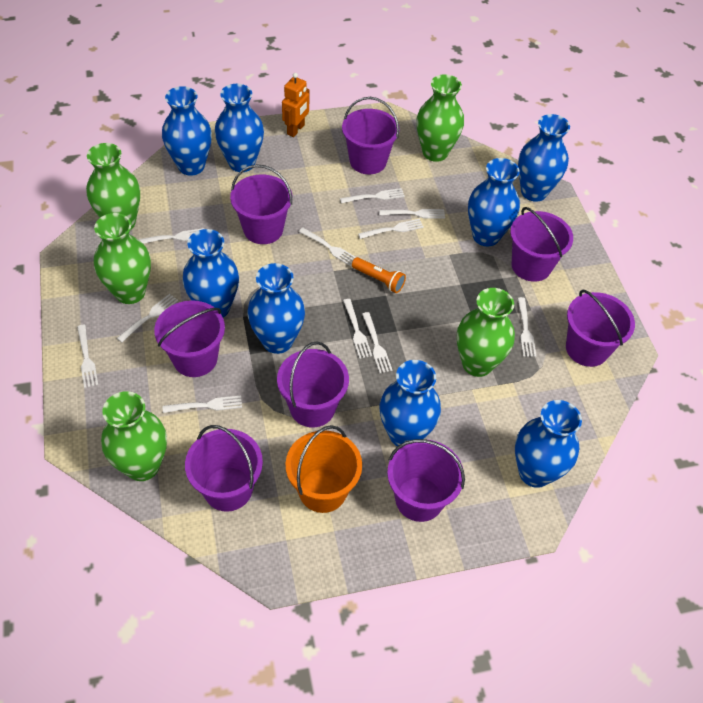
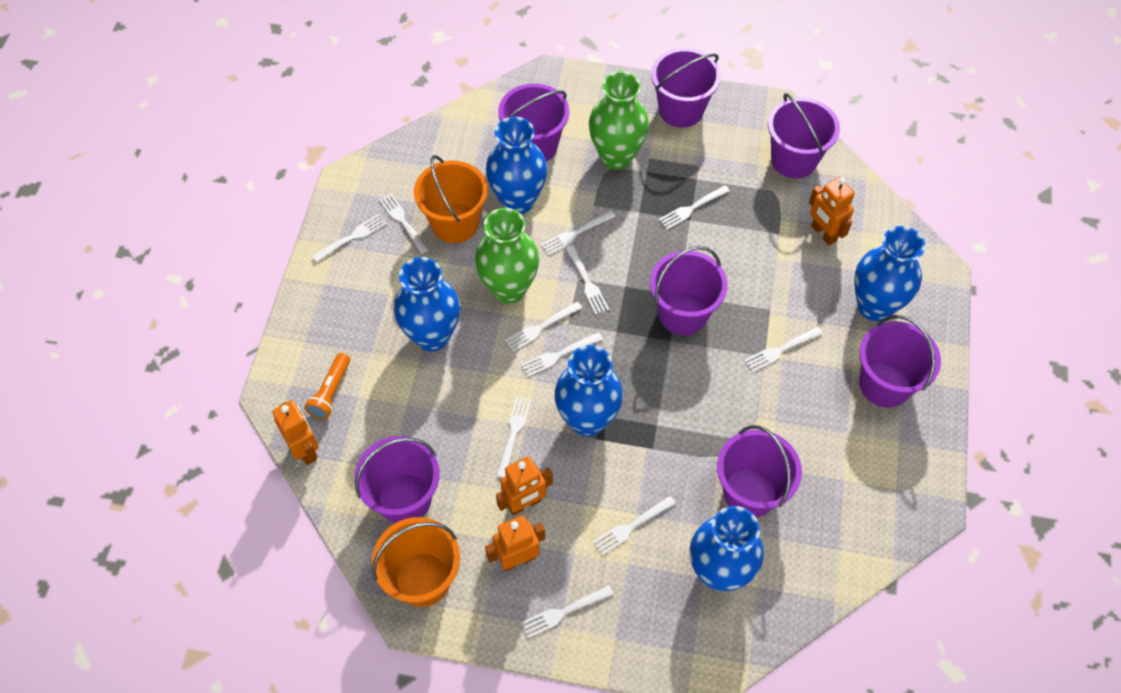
blue vase: 8 -> 5
green vase: 5 -> 2
orange bucket: 1 -> 2
orange robot: 1 -> 4
purple bucket: 8 -> 7

